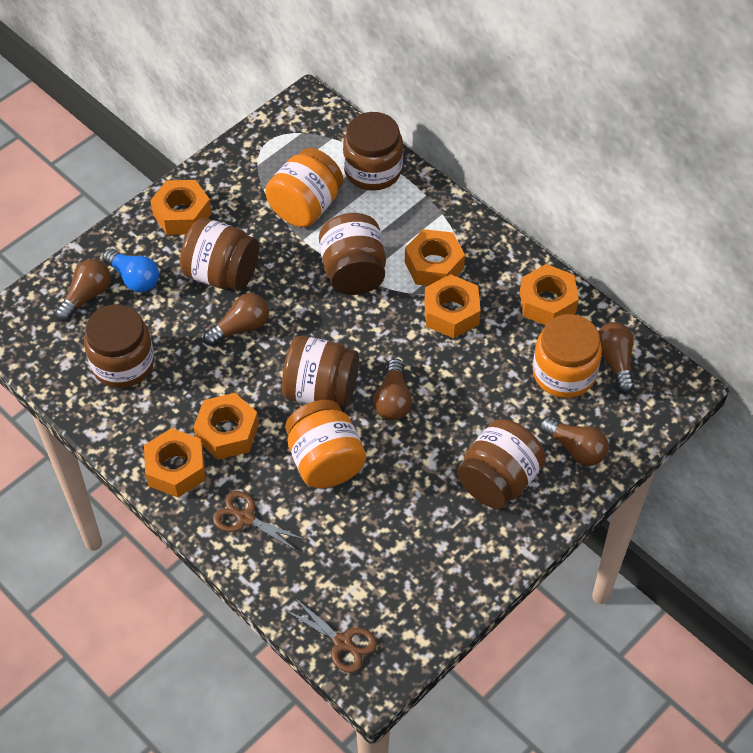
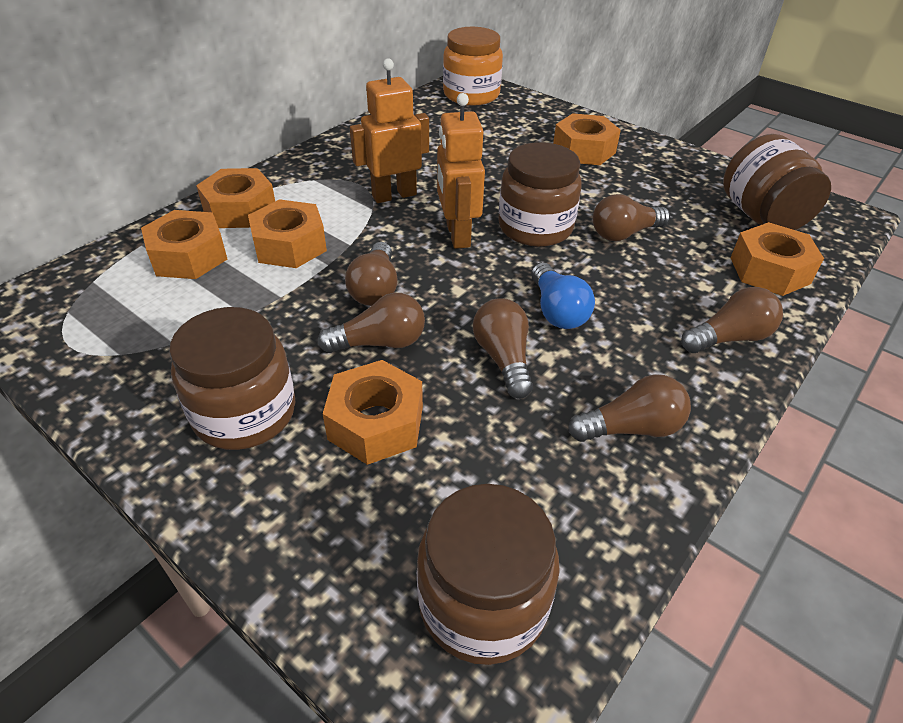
brown jar: 6 -> 4
brown light bulb: 5 -> 6
brown scissors: 2 -> 0
orange jar: 3 -> 1
orange robot: 0 -> 2

